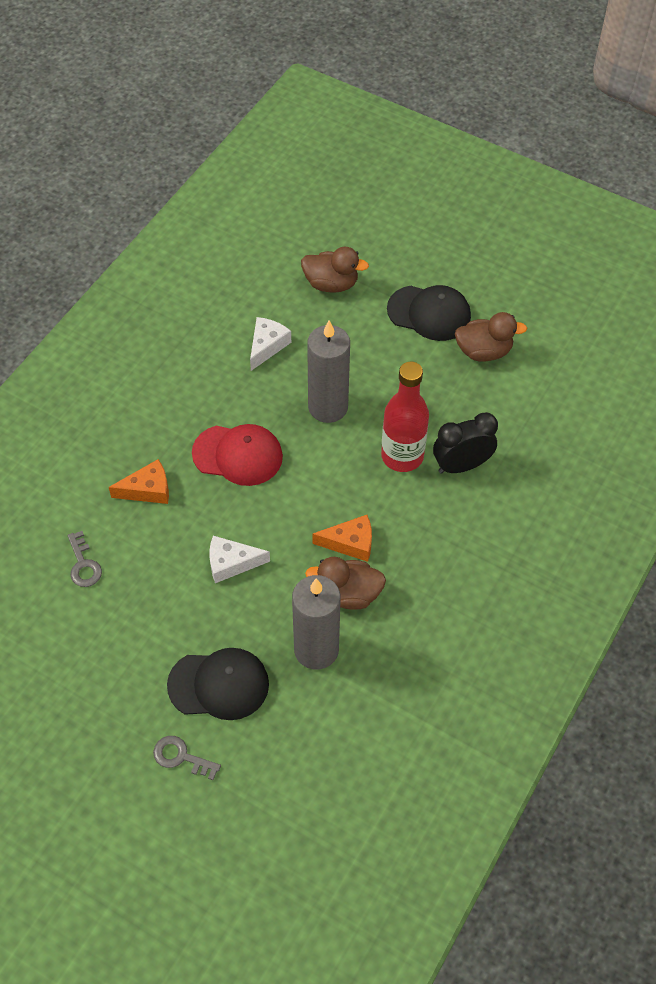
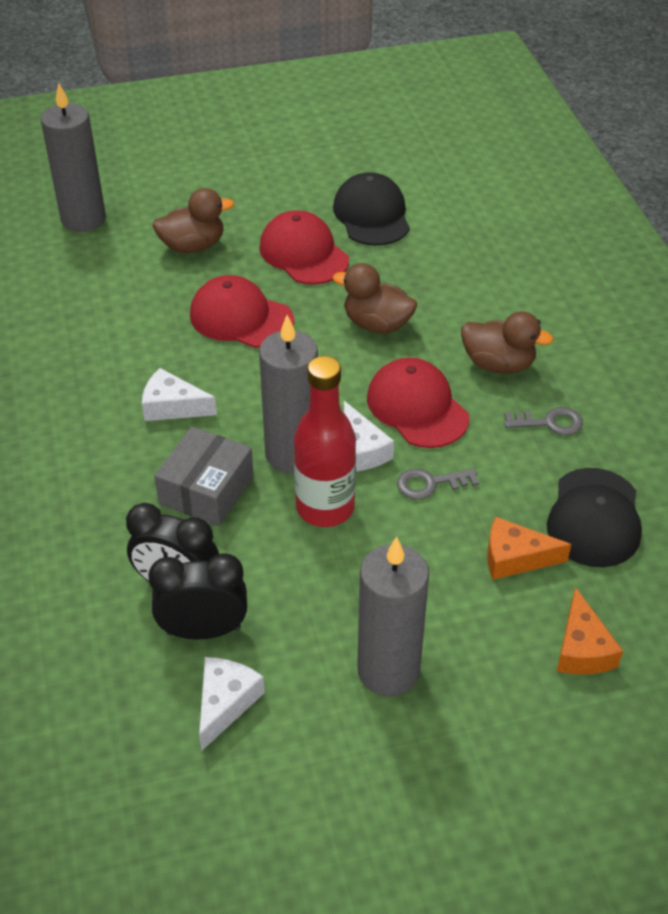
black clock: 1 -> 2
grey box: 0 -> 1
grey candle: 2 -> 3
red cap: 1 -> 3
white cheese: 2 -> 3

